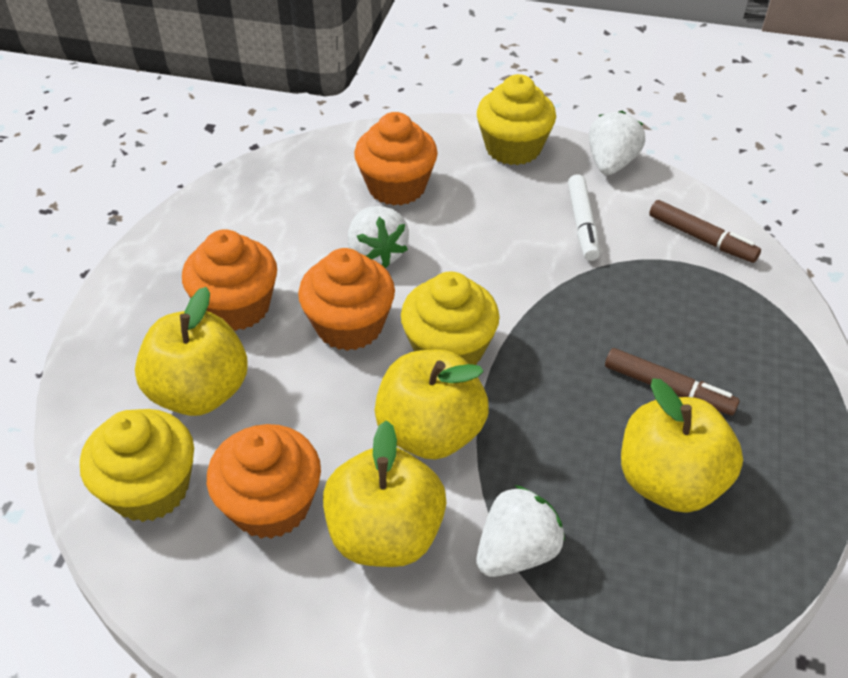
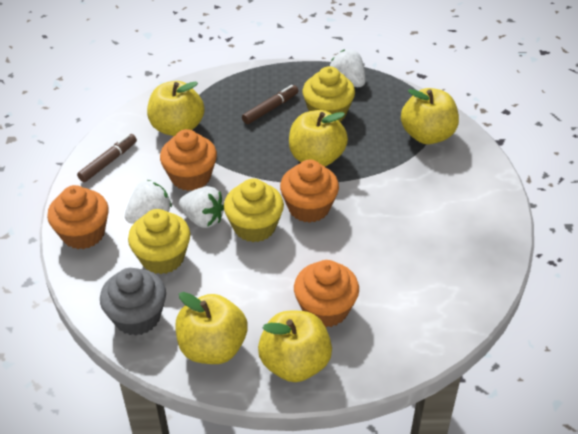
grey cupcake: 0 -> 1
white marker: 1 -> 0
yellow apple: 4 -> 5

